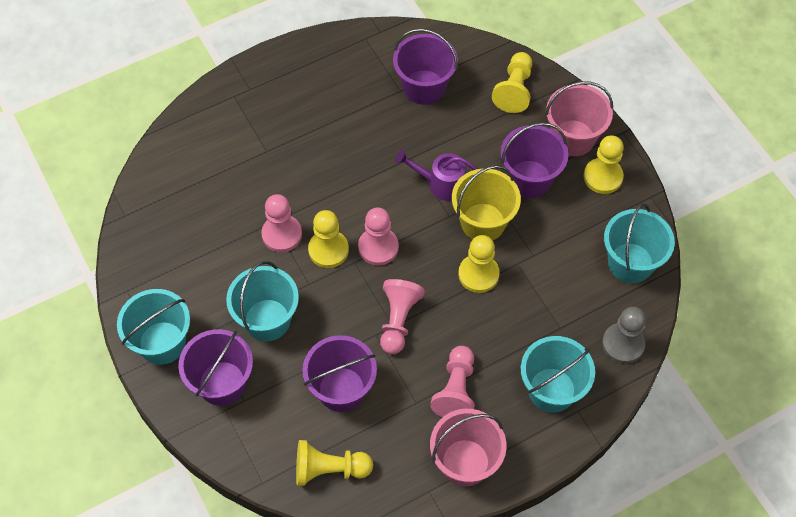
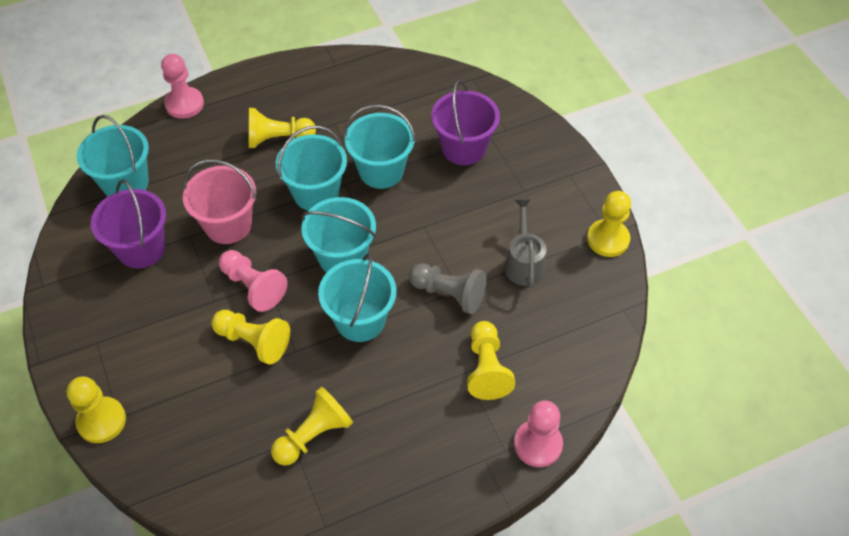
grey watering can: 0 -> 1
pink bucket: 2 -> 1
pink pawn: 4 -> 3
purple bucket: 4 -> 2
purple watering can: 1 -> 0
turquoise bucket: 4 -> 5
yellow bucket: 1 -> 0
yellow pawn: 5 -> 6

